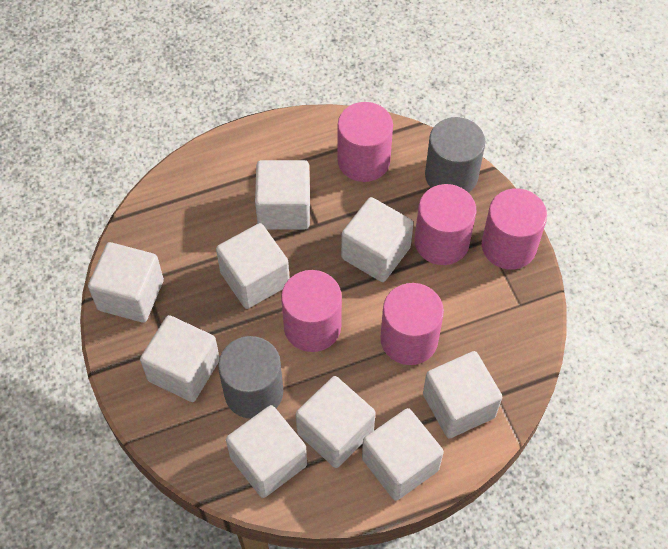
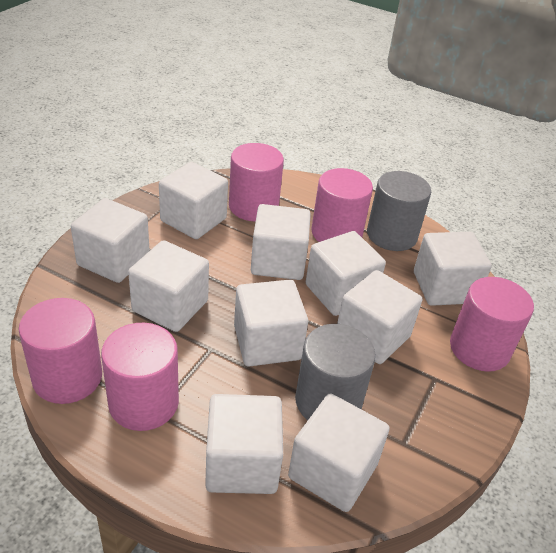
white cube: 9 -> 10

